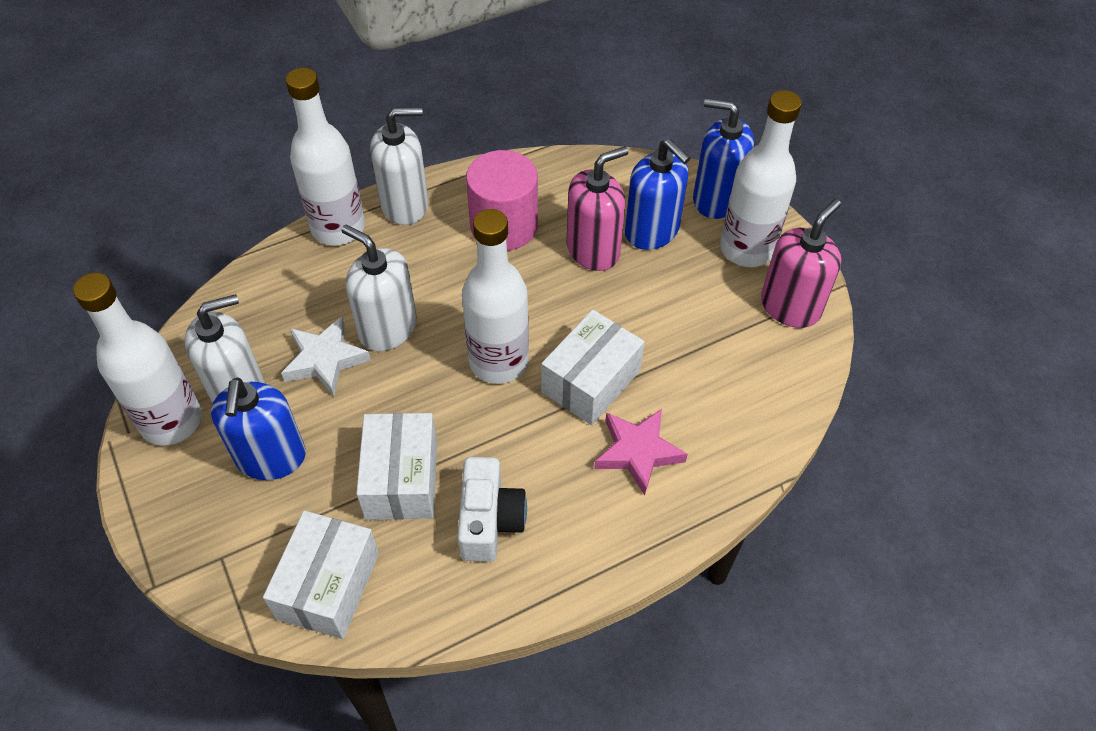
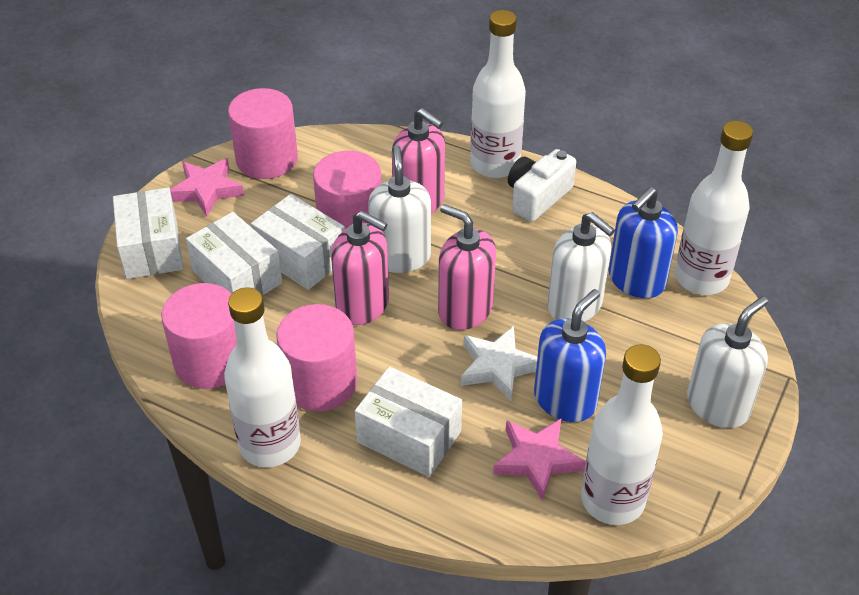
blue soap dispenser: 3 -> 2
pink cylinder: 1 -> 4
pink soap dispenser: 2 -> 3
pink star: 1 -> 2
white box: 3 -> 4

